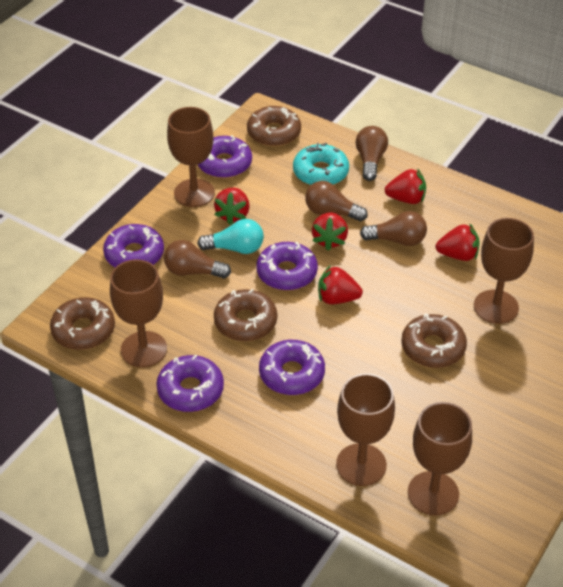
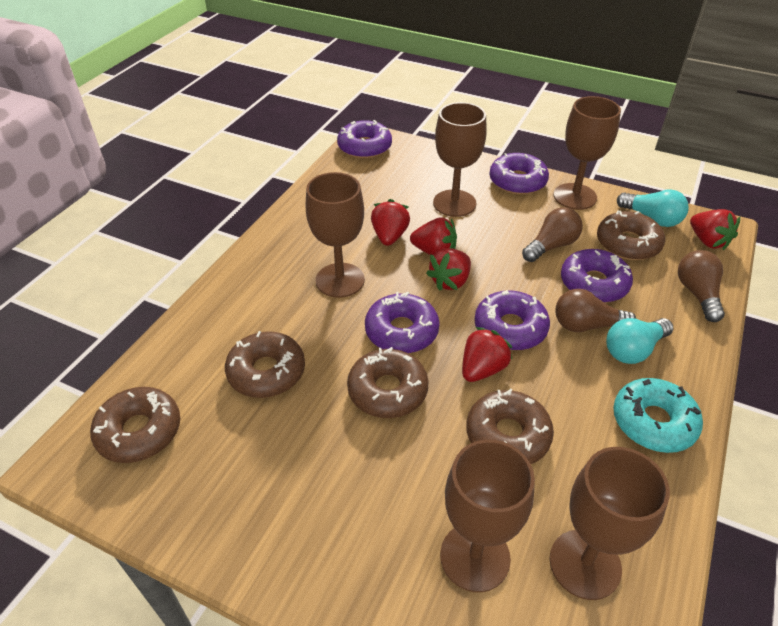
brown donut: 4 -> 5
brown light bulb: 4 -> 3
turquoise light bulb: 1 -> 2

